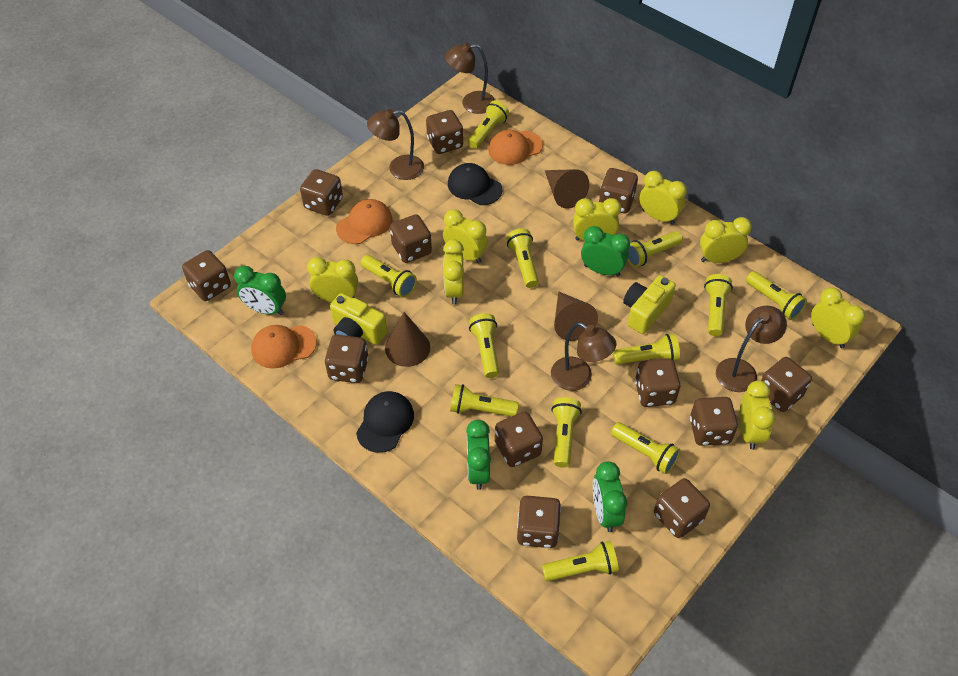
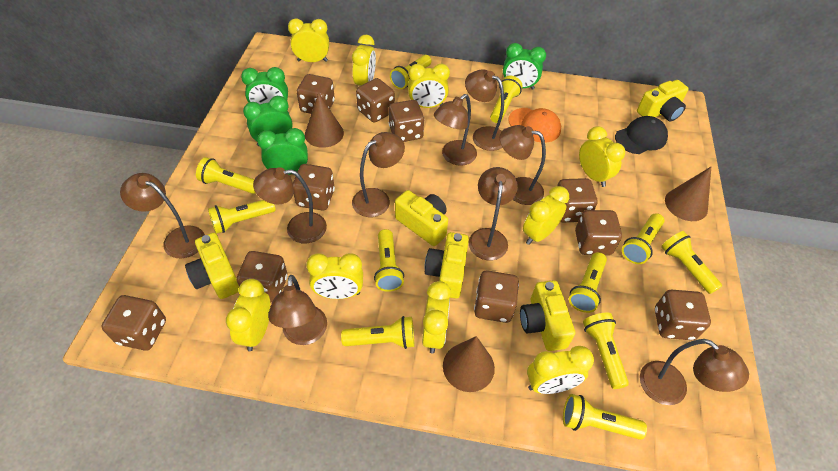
black cap: 2 -> 1
brown dice: 12 -> 10
brown lamp: 4 -> 9
orange cap: 3 -> 1
yellow camera: 2 -> 5
yellow clock: 8 -> 9
yellow flashlight: 12 -> 11

